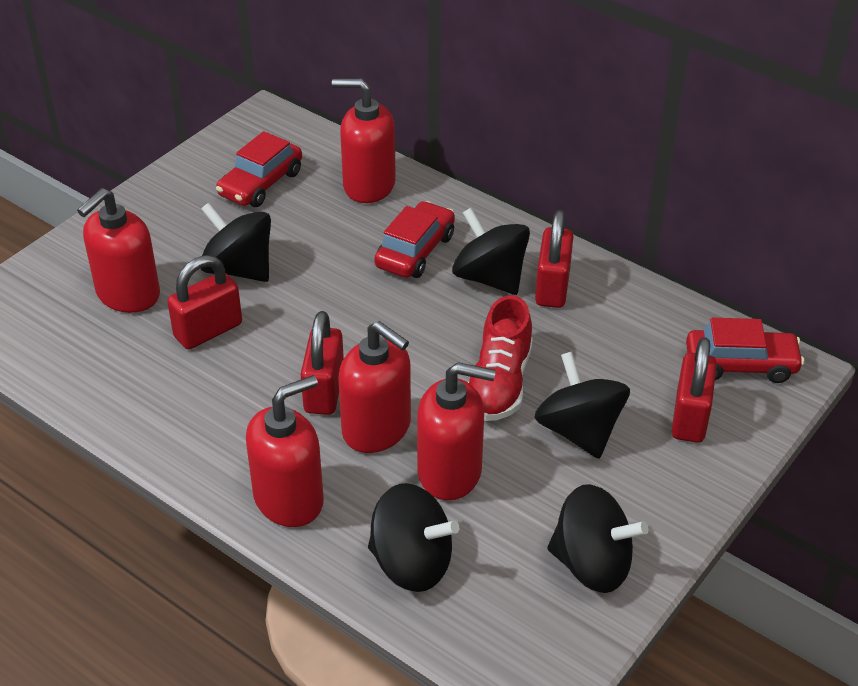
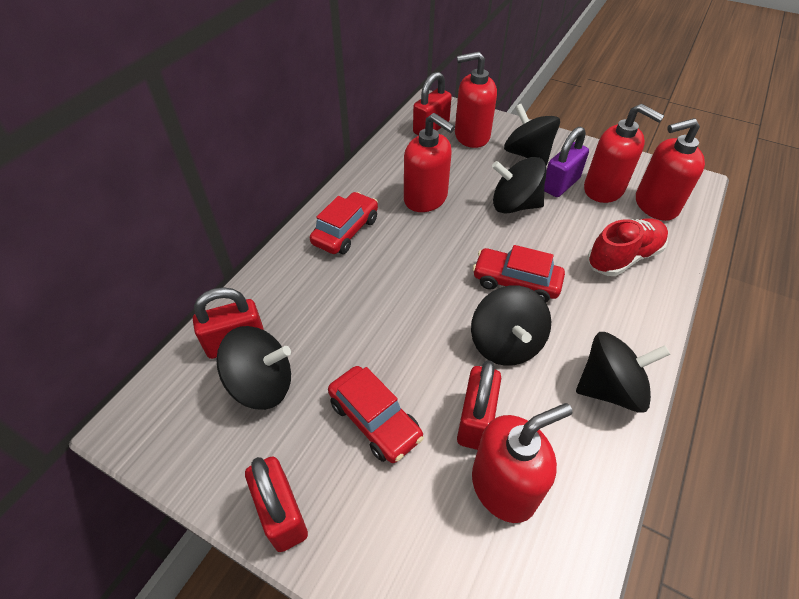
purple padlock: 0 -> 1

